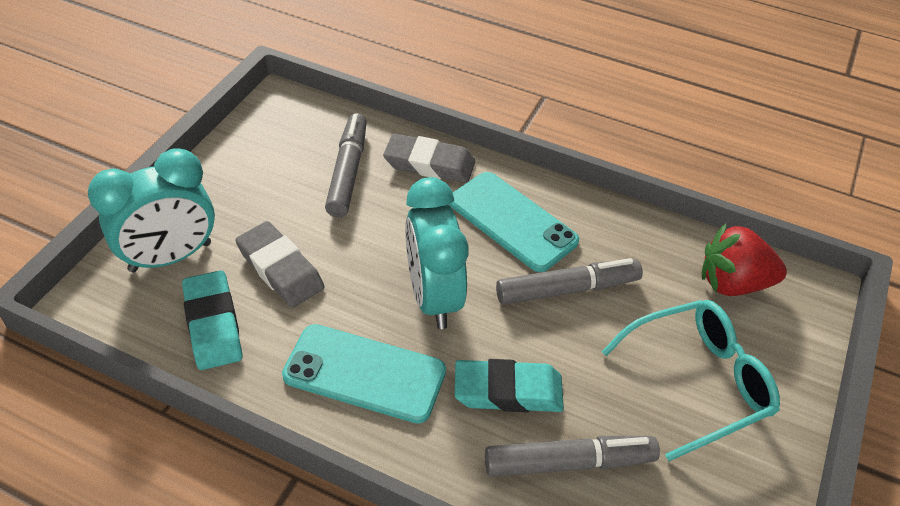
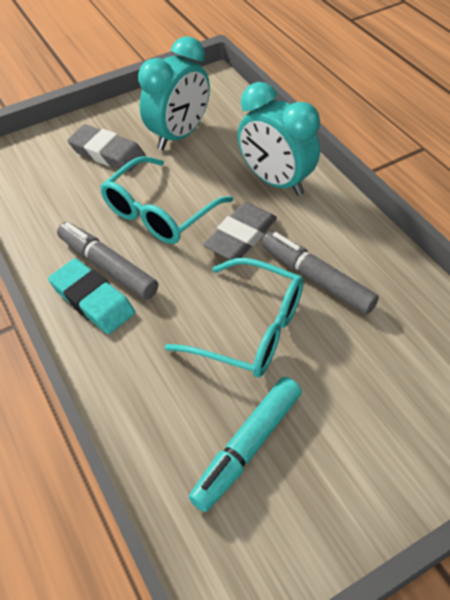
grey marker: 3 -> 2
red strawberry: 1 -> 0
turquoise eraser: 2 -> 1
turquoise glasses: 1 -> 2
turquoise marker: 0 -> 1
turquoise phone: 2 -> 0

